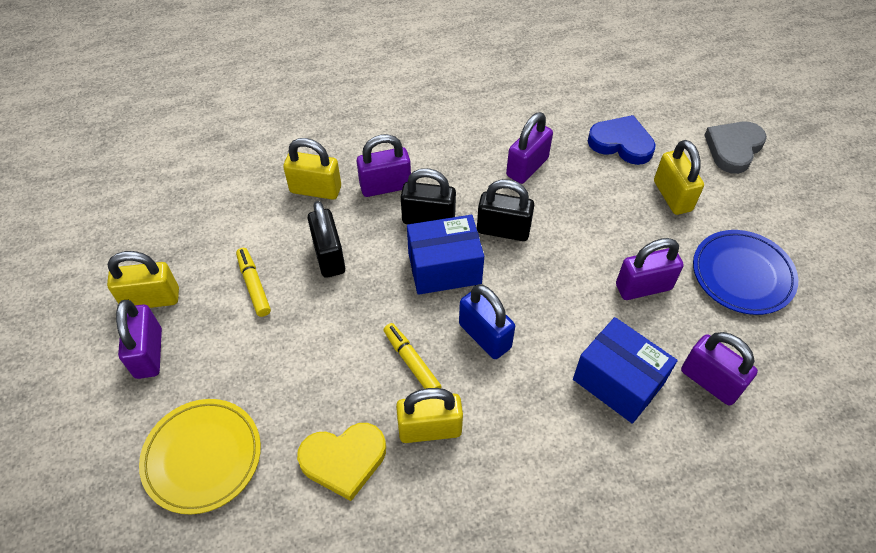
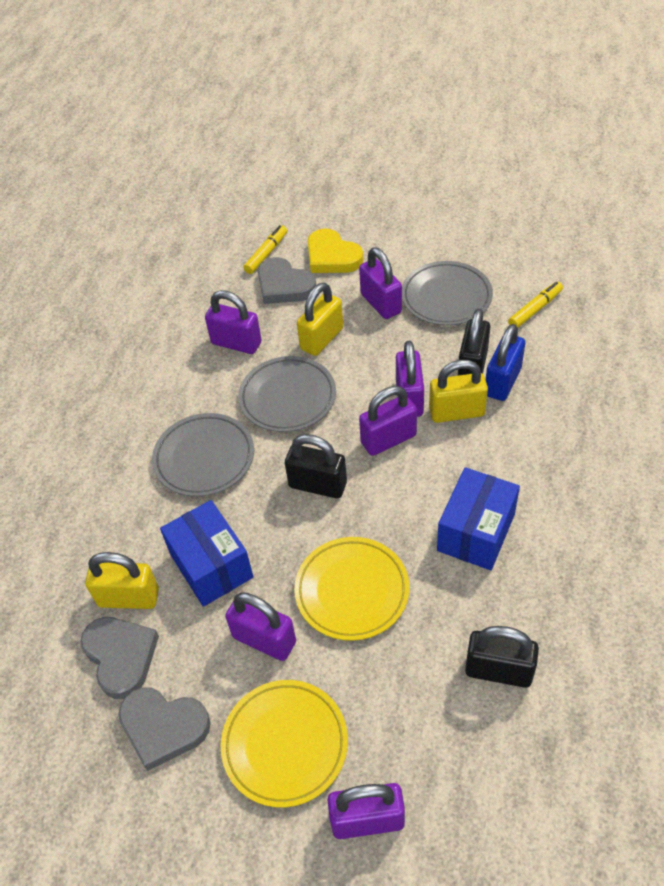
blue heart: 1 -> 0
blue plate: 1 -> 0
grey heart: 1 -> 3
grey plate: 0 -> 3
purple padlock: 5 -> 6
yellow padlock: 4 -> 3
yellow plate: 1 -> 2

